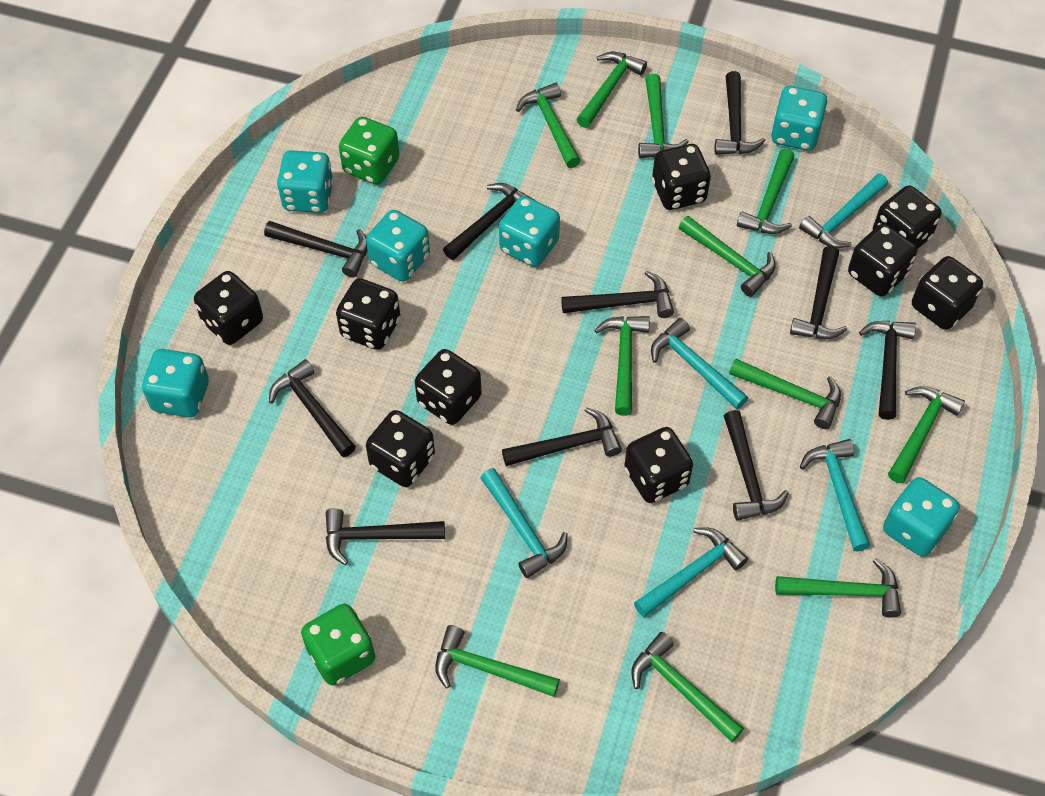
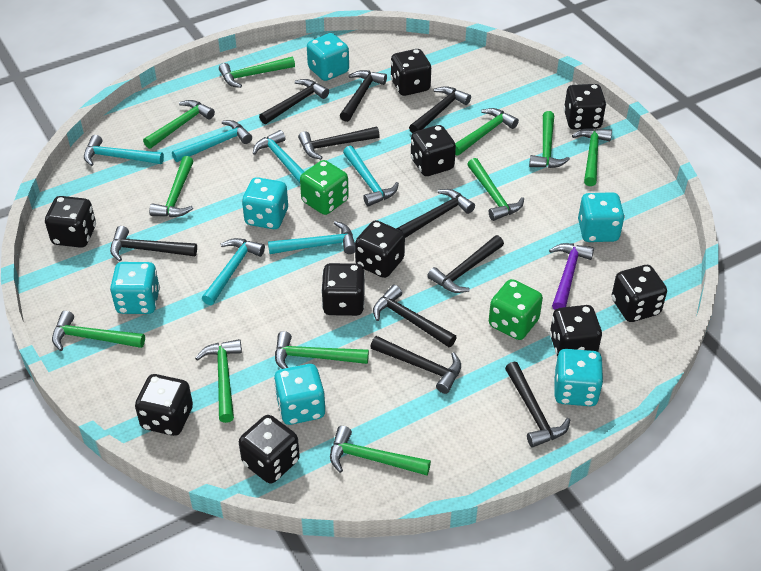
black dice: 9 -> 10
purple hammer: 0 -> 1
turquoise hammer: 5 -> 6

